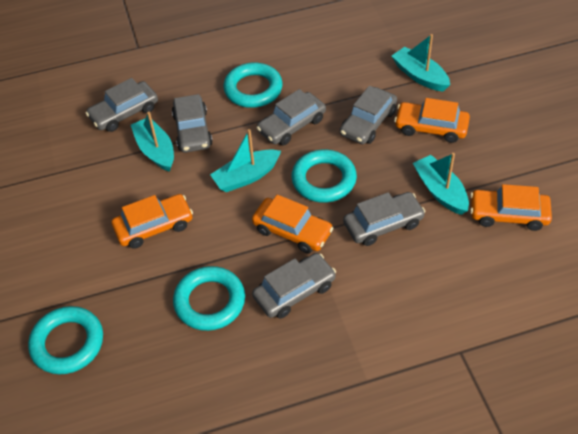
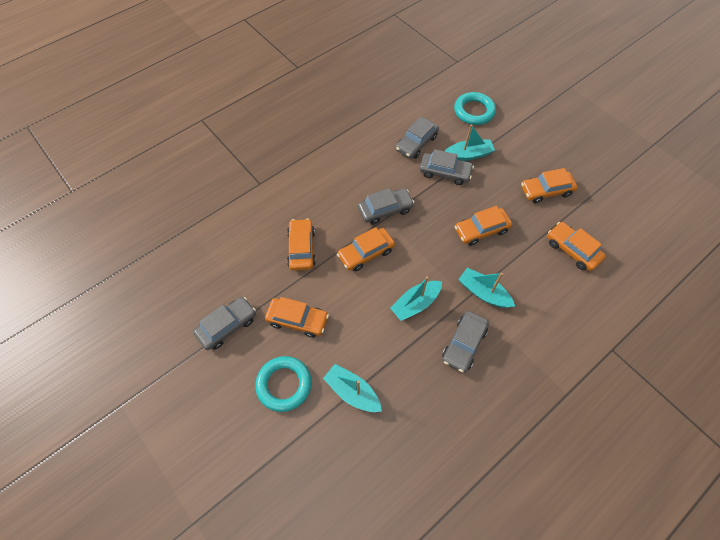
grey car: 6 -> 5
orange car: 4 -> 6
turquoise ring: 4 -> 2

